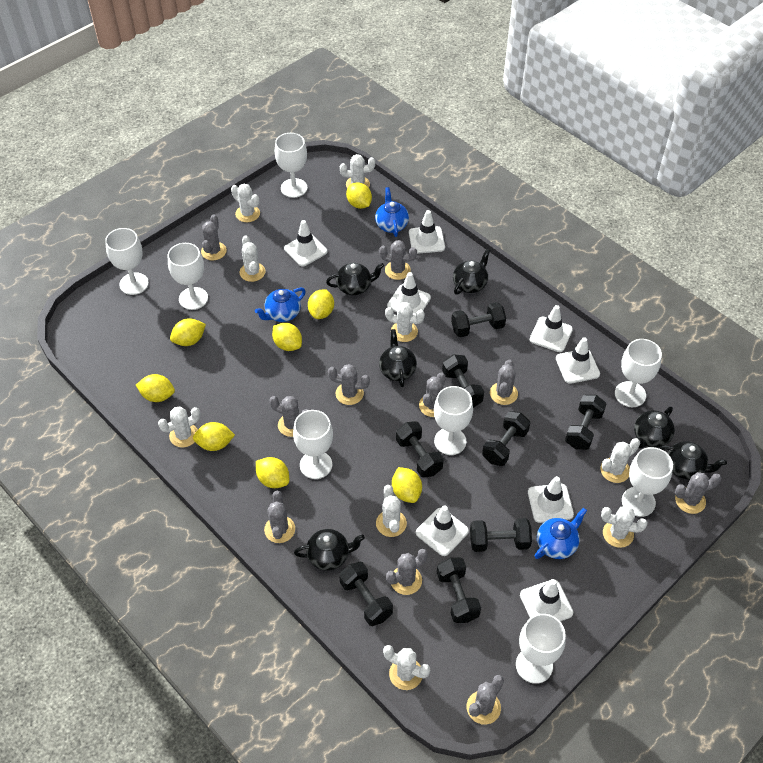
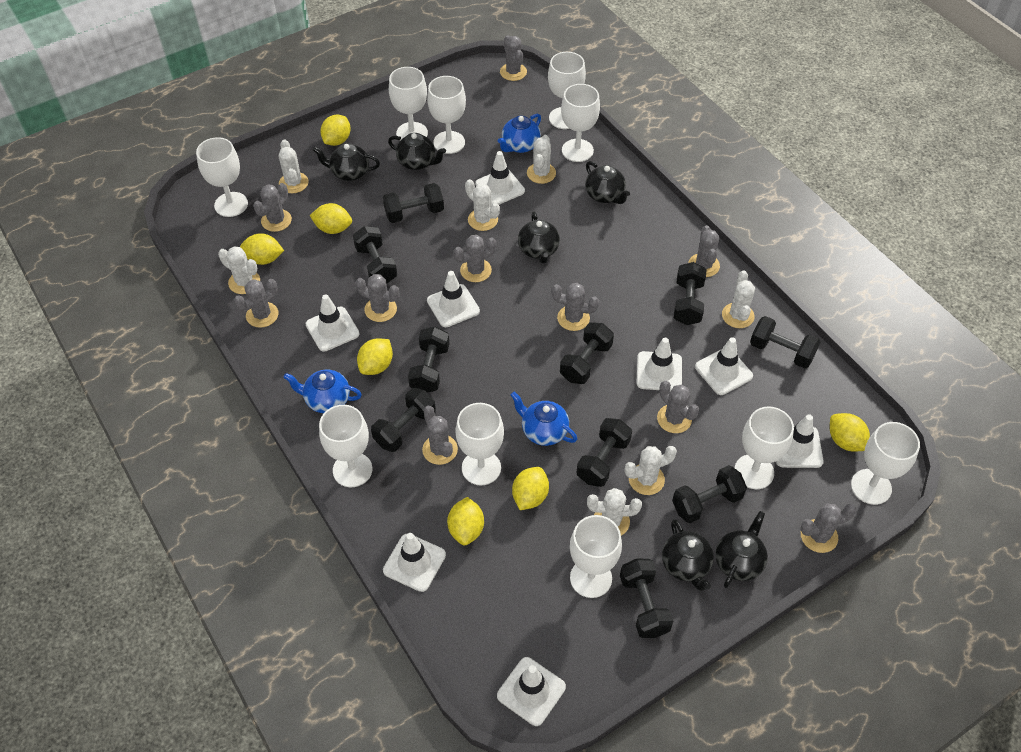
black dumbbell: 8 -> 10
white cactus: 9 -> 7
white goblet: 8 -> 10
yellow lemon: 8 -> 7

